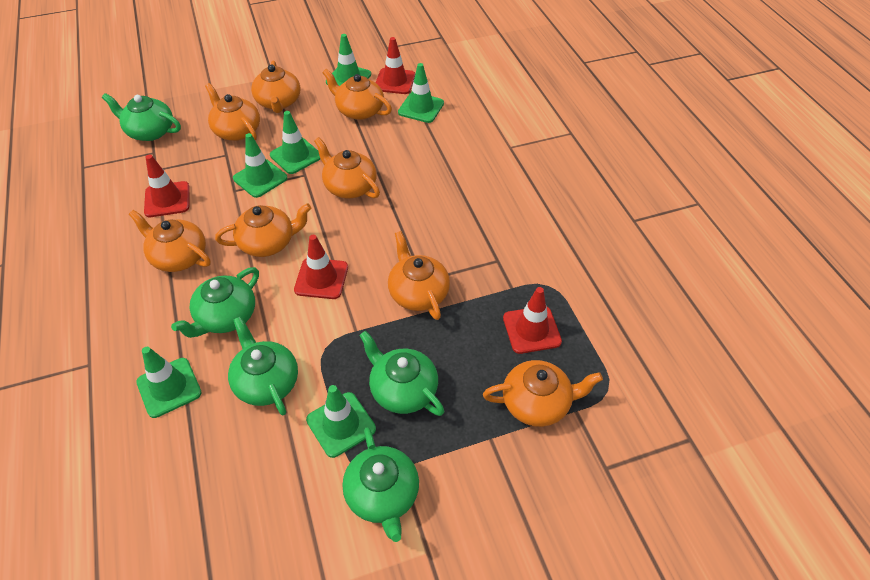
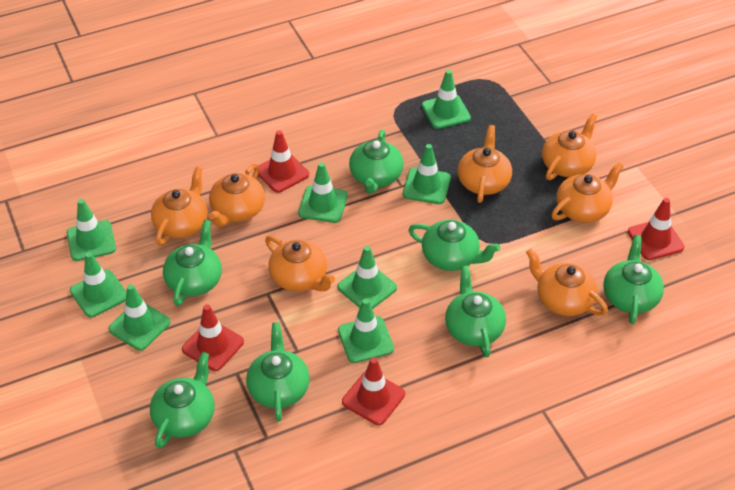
green teapot: 5 -> 7
green traffic cone: 6 -> 8
orange teapot: 8 -> 7

